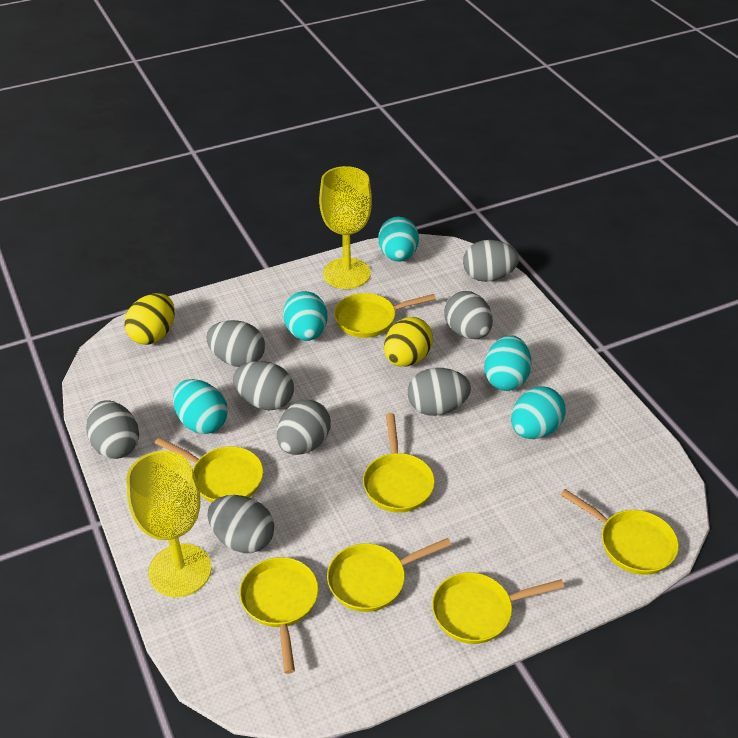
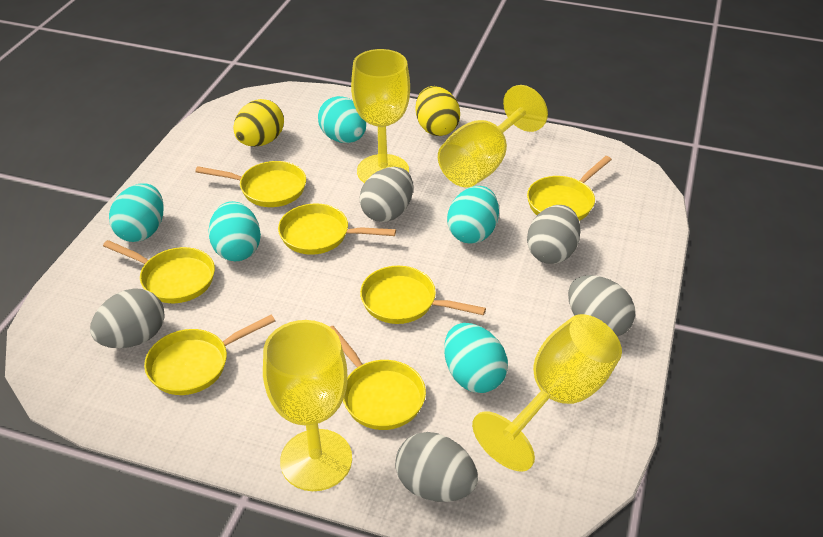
grey egg: 8 -> 5
yellow goblet: 2 -> 4

